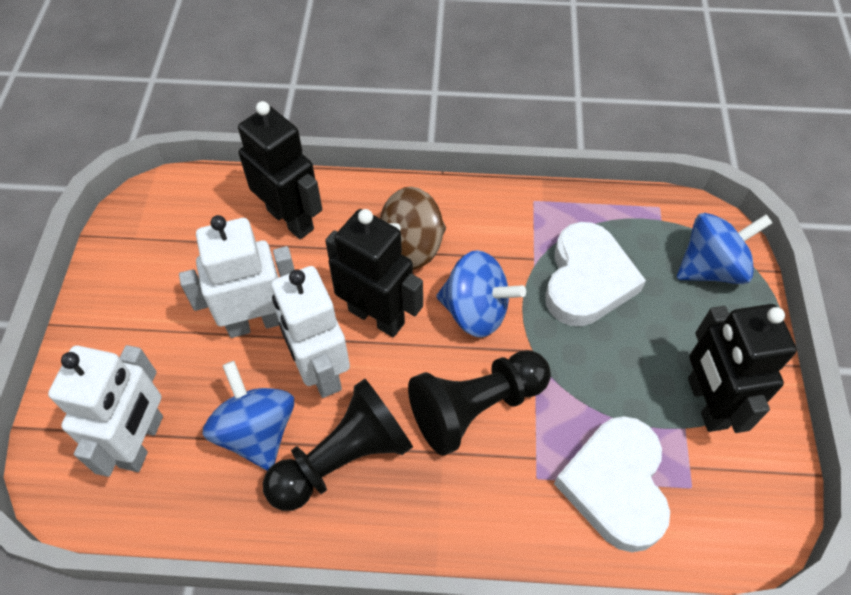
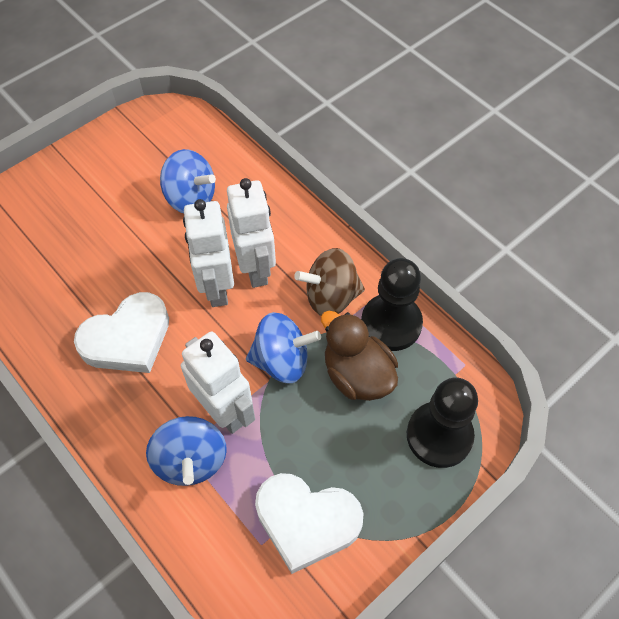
black robot: 3 -> 0
brown duck: 0 -> 1

